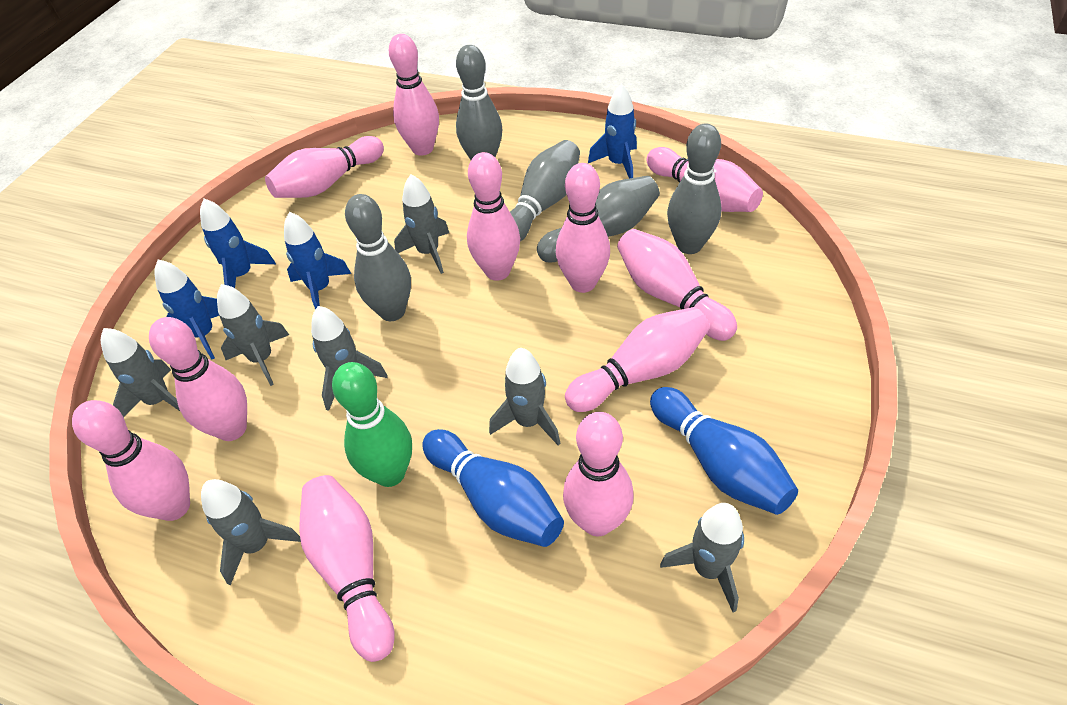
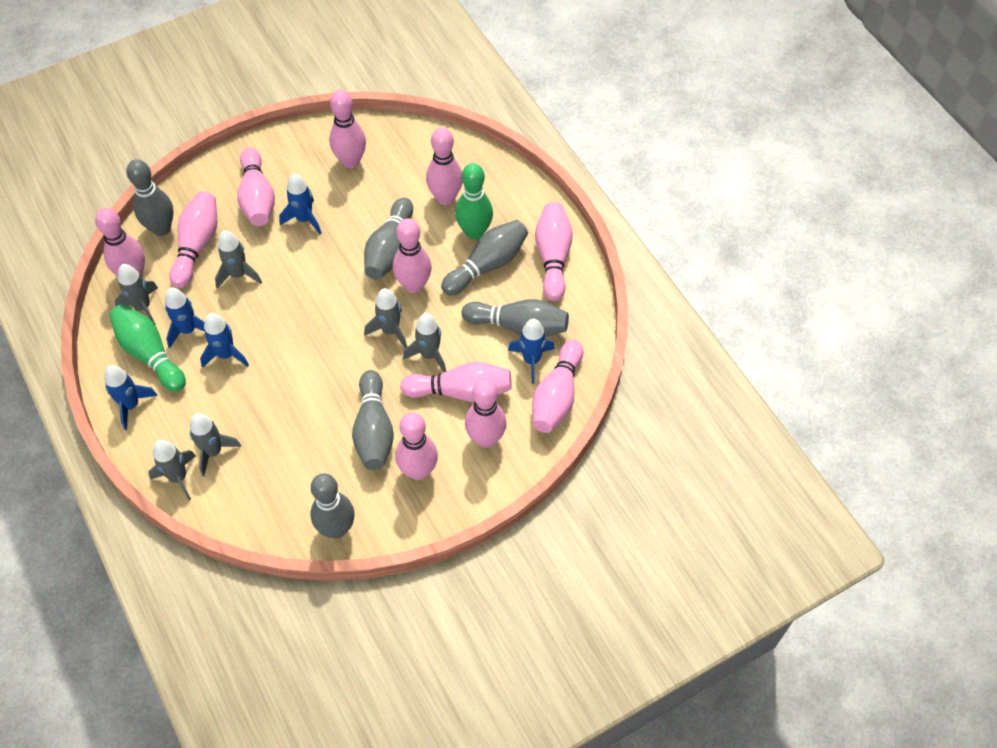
blue bowling pin: 2 -> 0
blue rocket: 4 -> 5
green bowling pin: 1 -> 2
grey bowling pin: 5 -> 6
grey rocket: 7 -> 6

